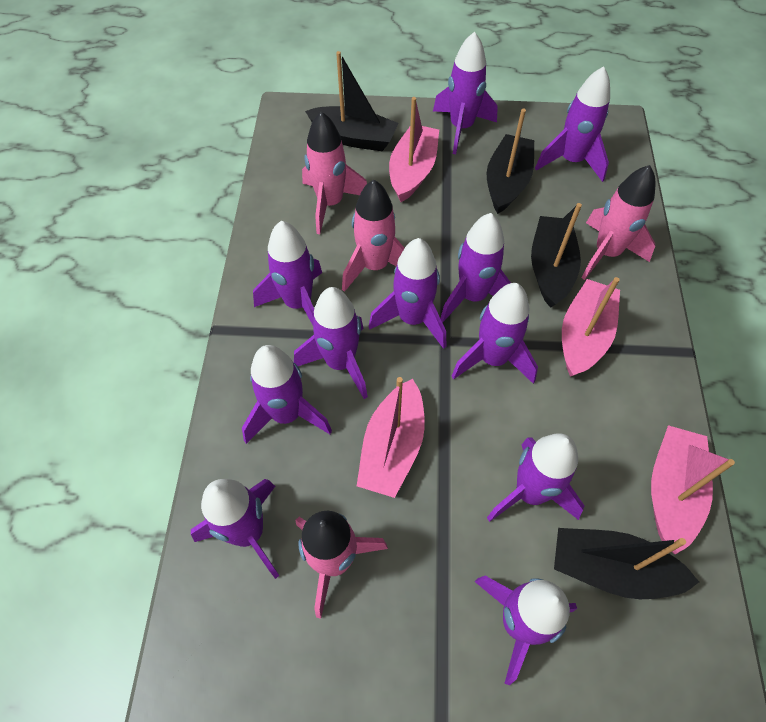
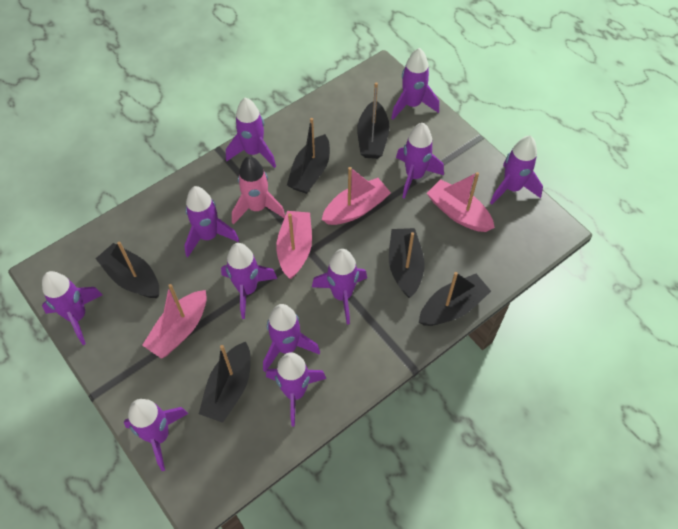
black boat: 4 -> 6
pink rocket: 4 -> 1

